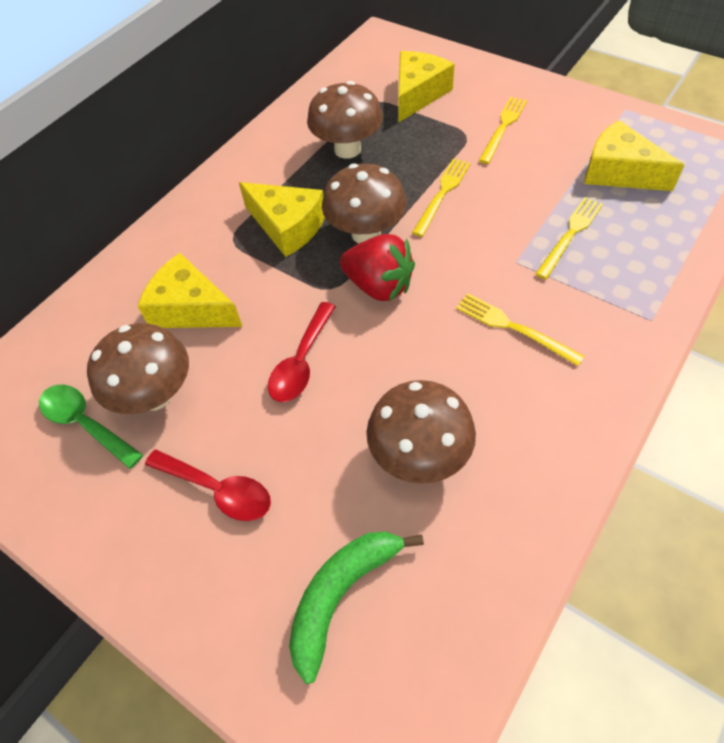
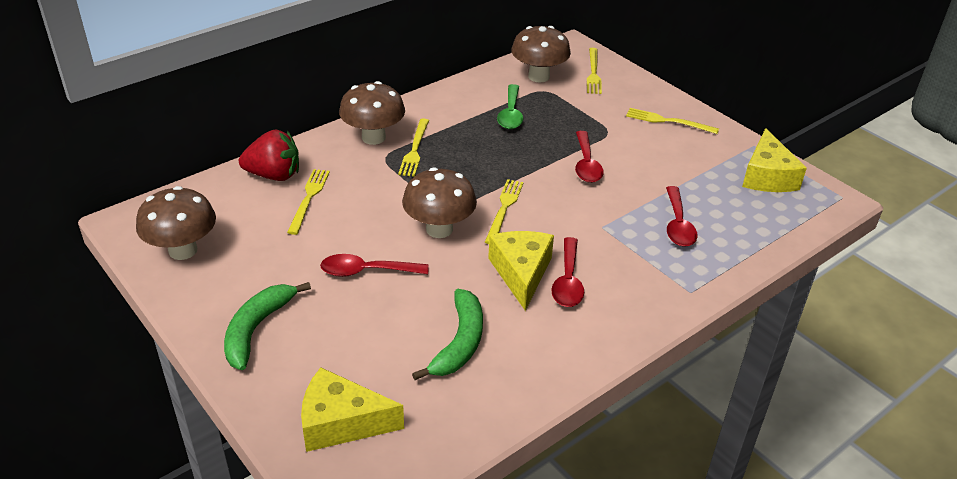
green banana: 1 -> 2
red spoon: 2 -> 4
yellow cheese: 4 -> 3
yellow fork: 4 -> 5

